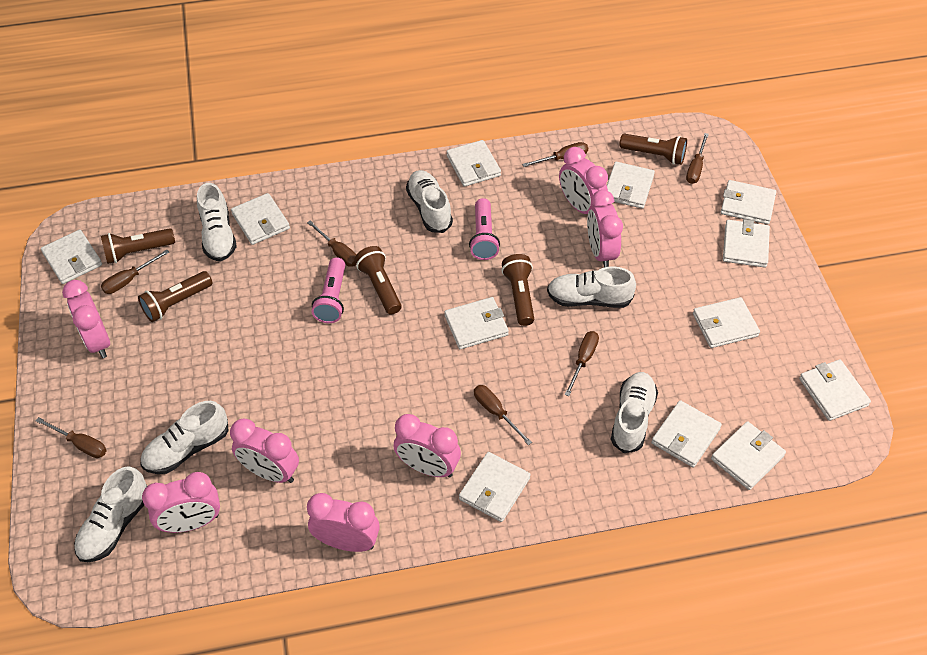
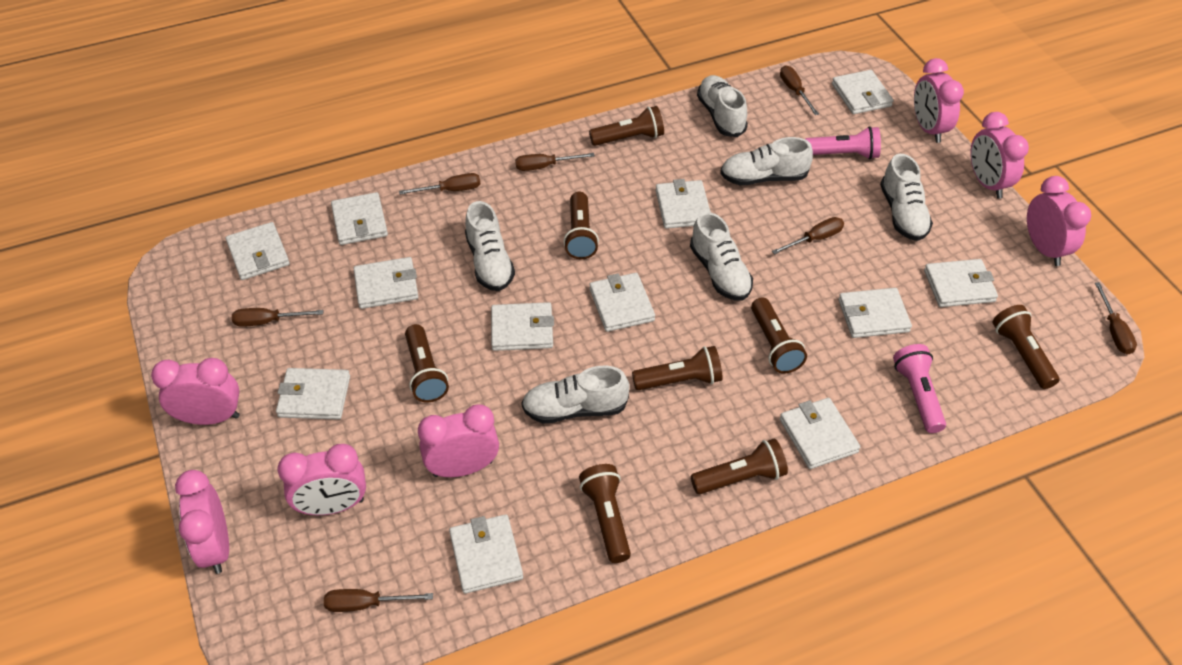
brown flashlight: 5 -> 8

